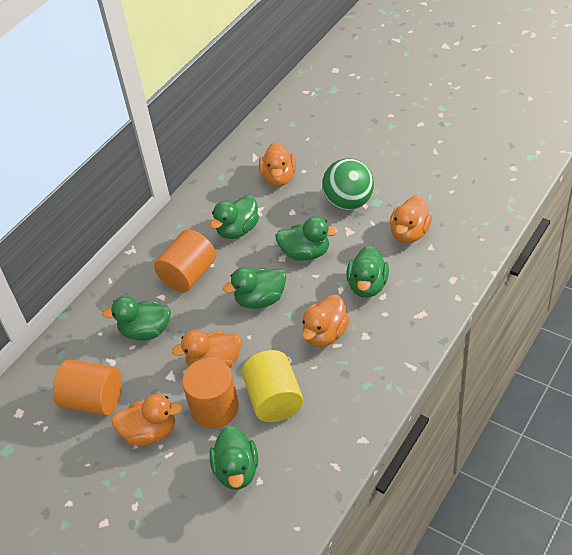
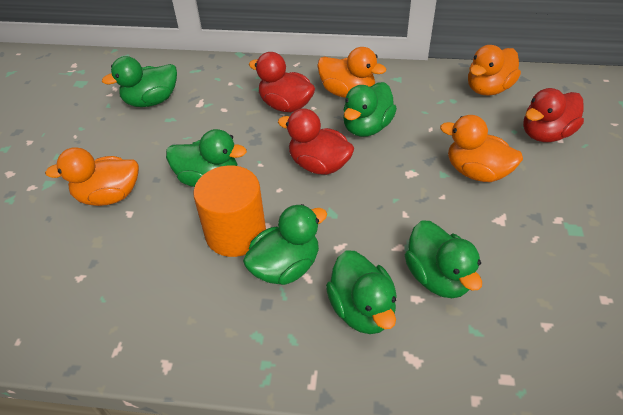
green ball: 1 -> 0
orange cylinder: 3 -> 1
orange duck: 5 -> 4
red duck: 0 -> 3
yellow cylinder: 1 -> 0

